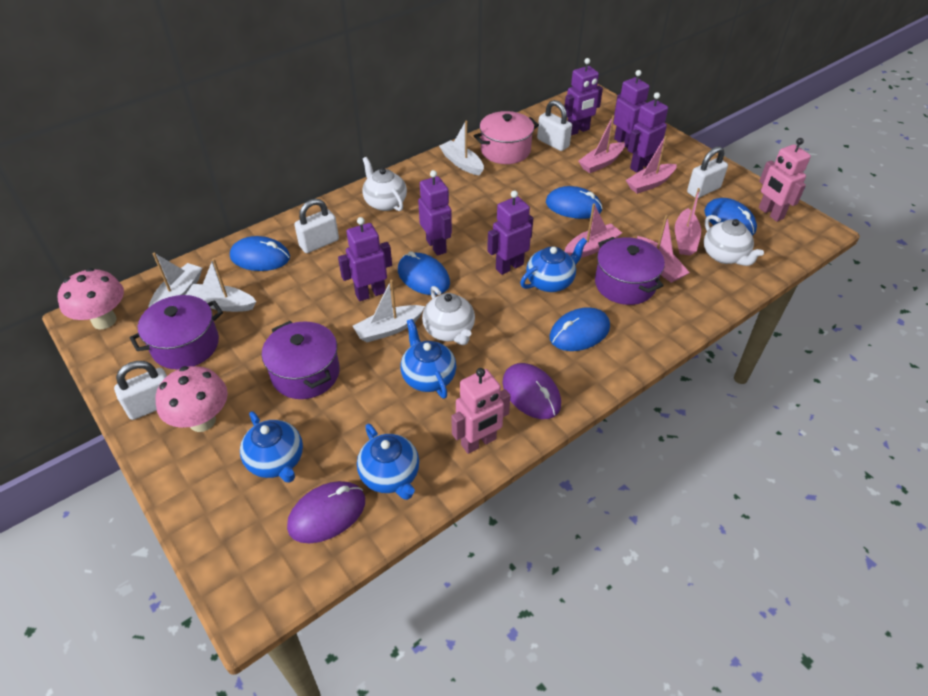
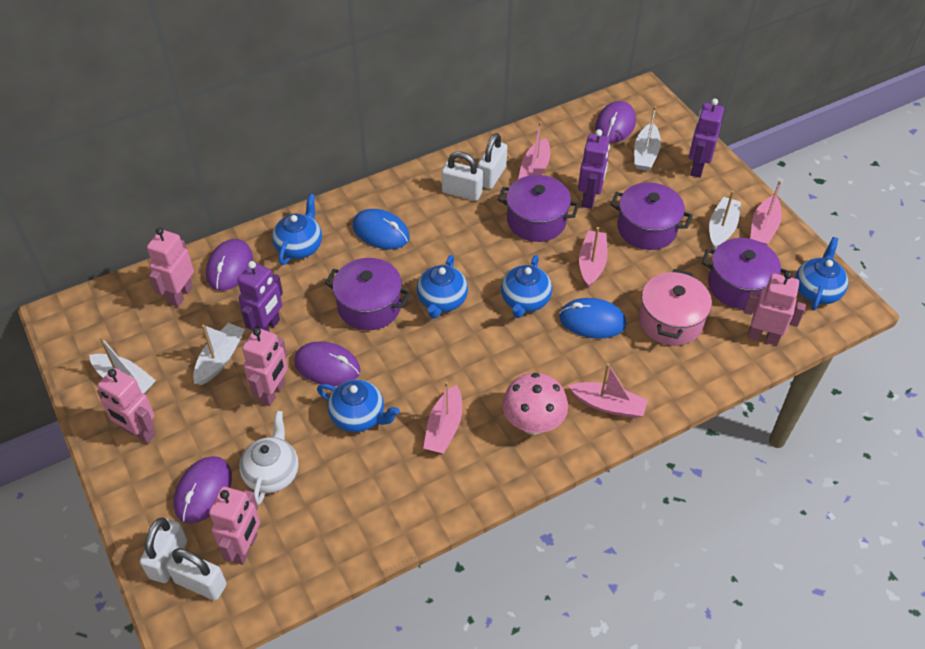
blue mouse: 5 -> 2
blue teapot: 4 -> 5
pink mushroom: 2 -> 1
pink robot: 2 -> 5
purple mouse: 2 -> 4
purple pot: 3 -> 4
purple robot: 6 -> 3
white teapot: 3 -> 1

